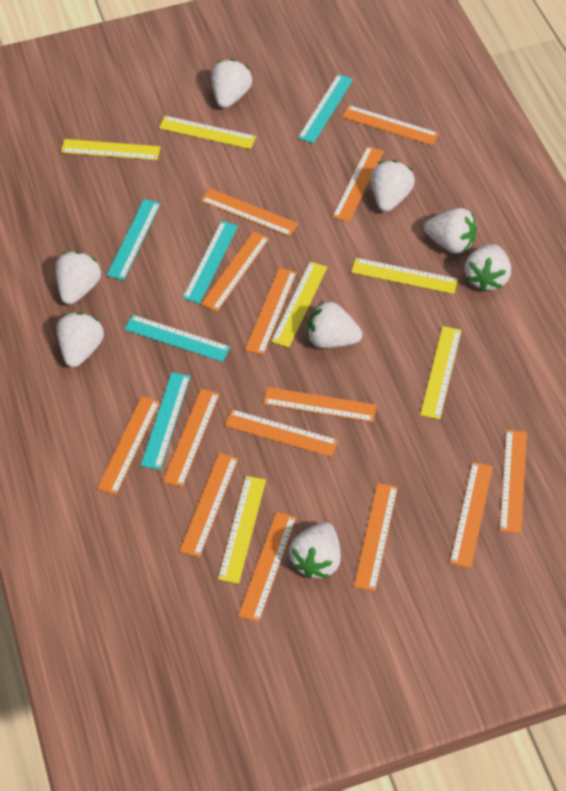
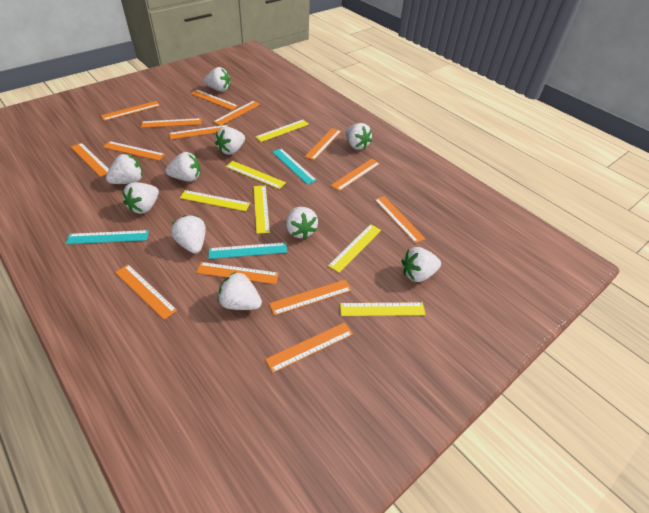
turquoise ruler: 5 -> 3
white strawberry: 8 -> 10

